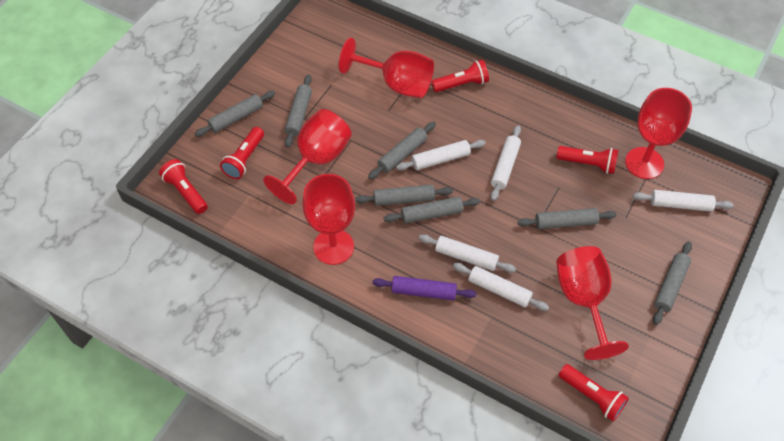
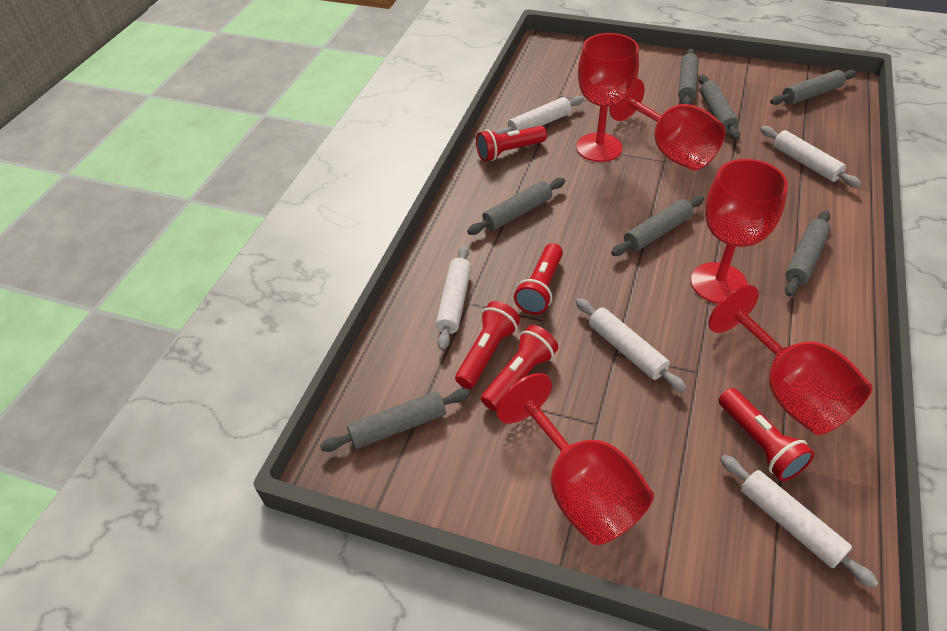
purple rolling pin: 1 -> 0

